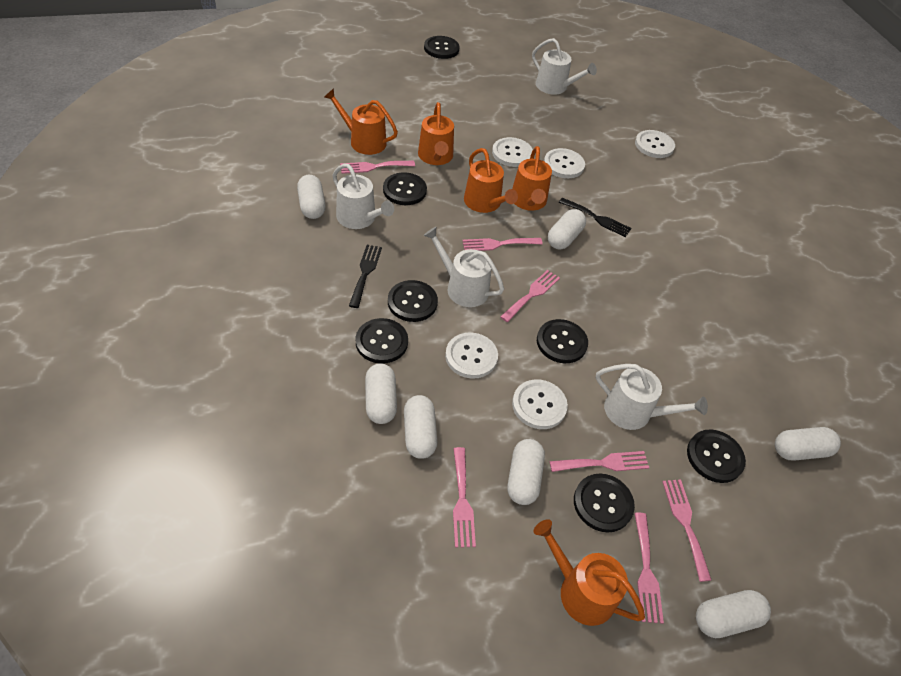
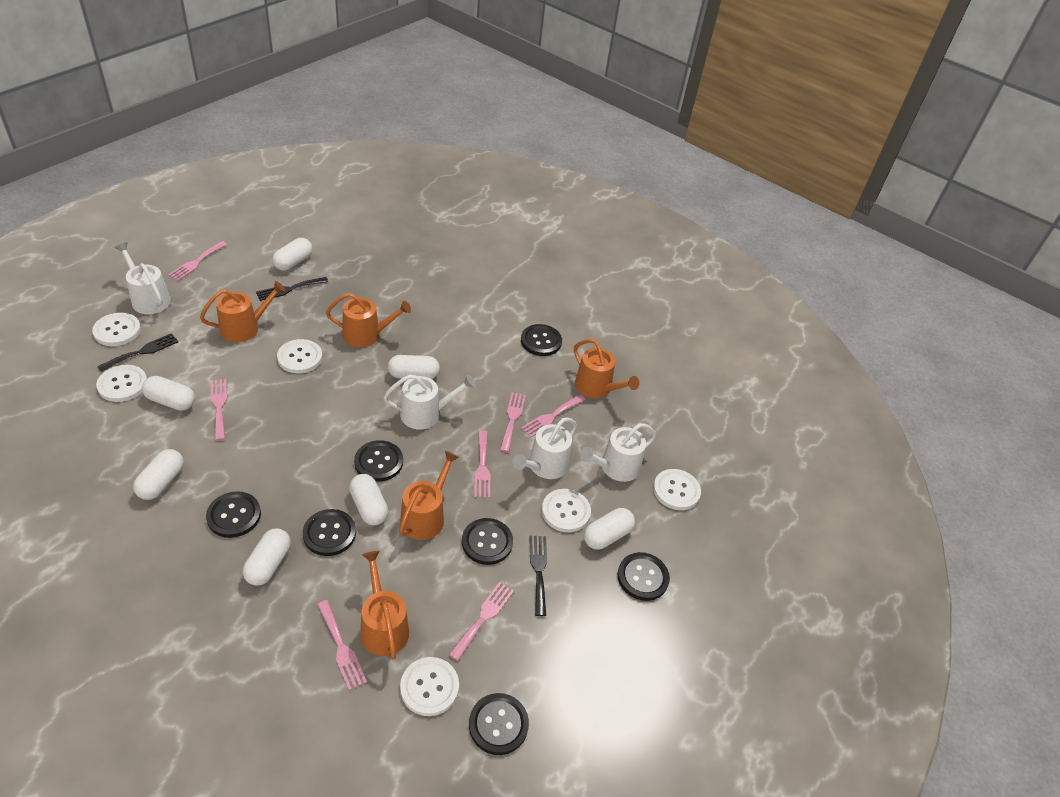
black fork: 2 -> 3
white button: 5 -> 6

